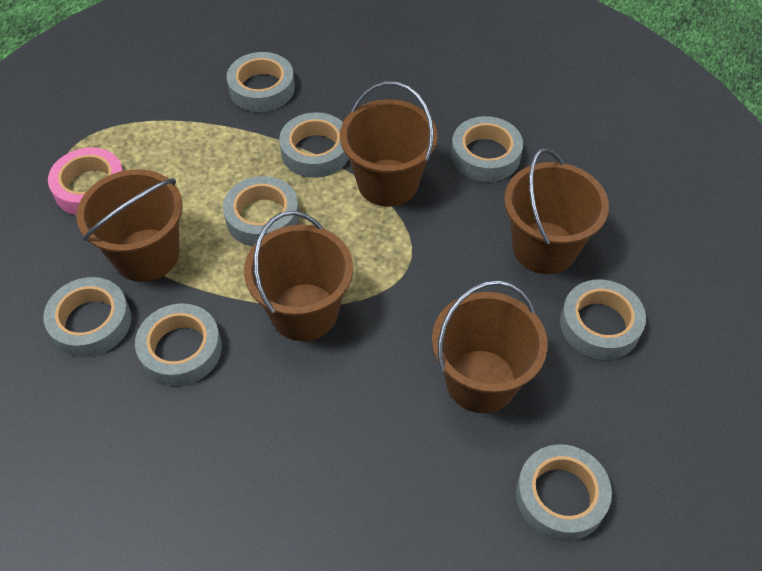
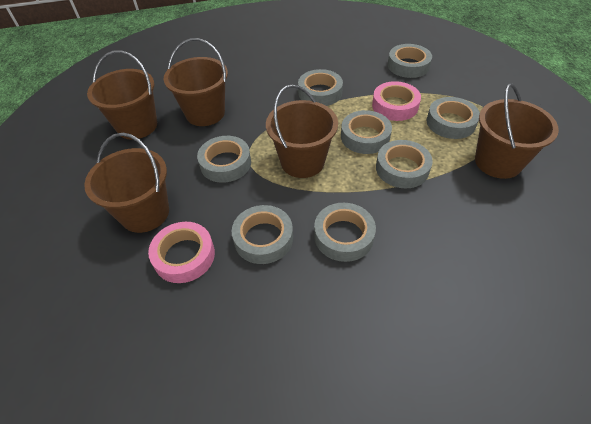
pink tape: 1 -> 2

